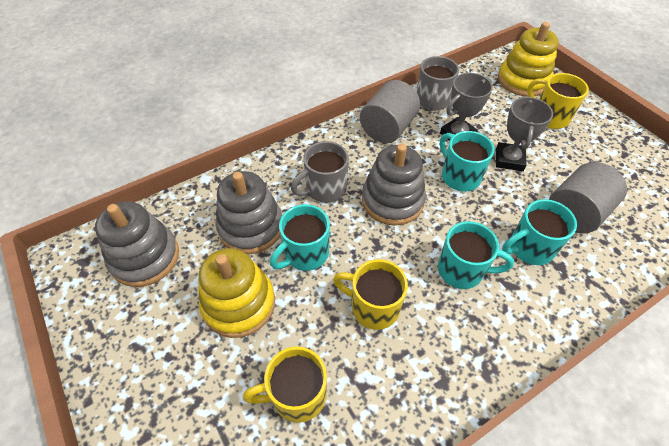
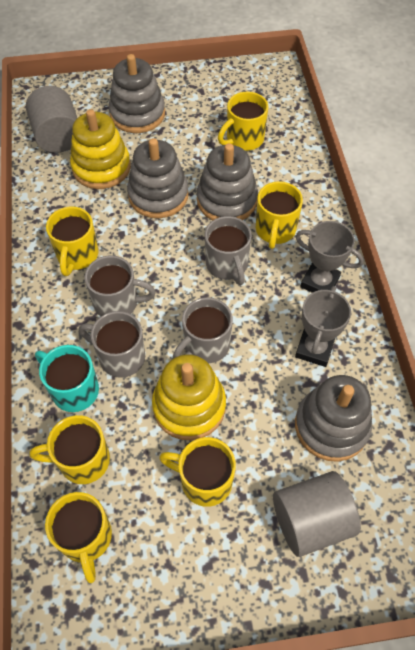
grey mug: 2 -> 4
grey stacking toy: 3 -> 4
turquoise mug: 4 -> 1
yellow mug: 3 -> 6

